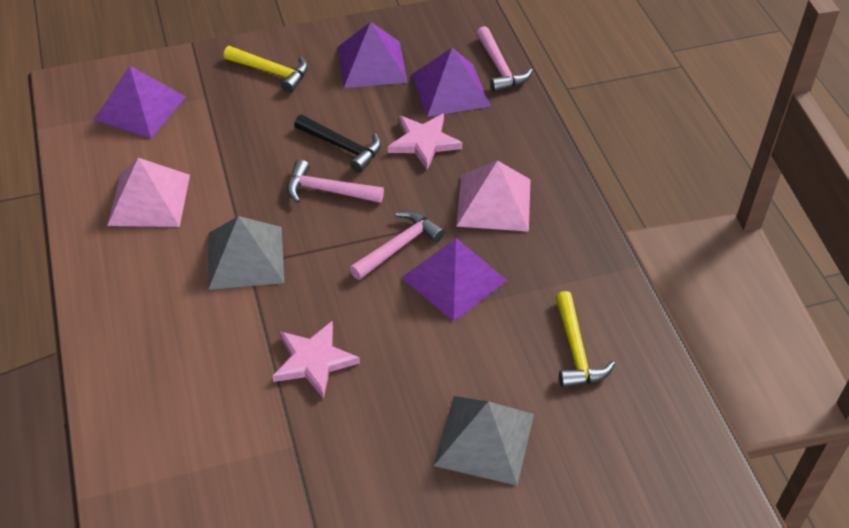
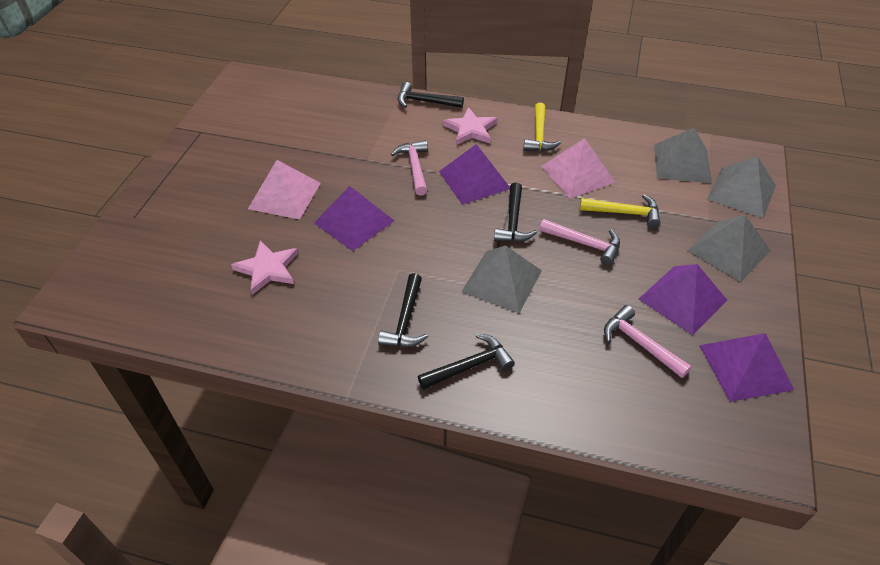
black hammer: 1 -> 4
grey pyramid: 2 -> 4

